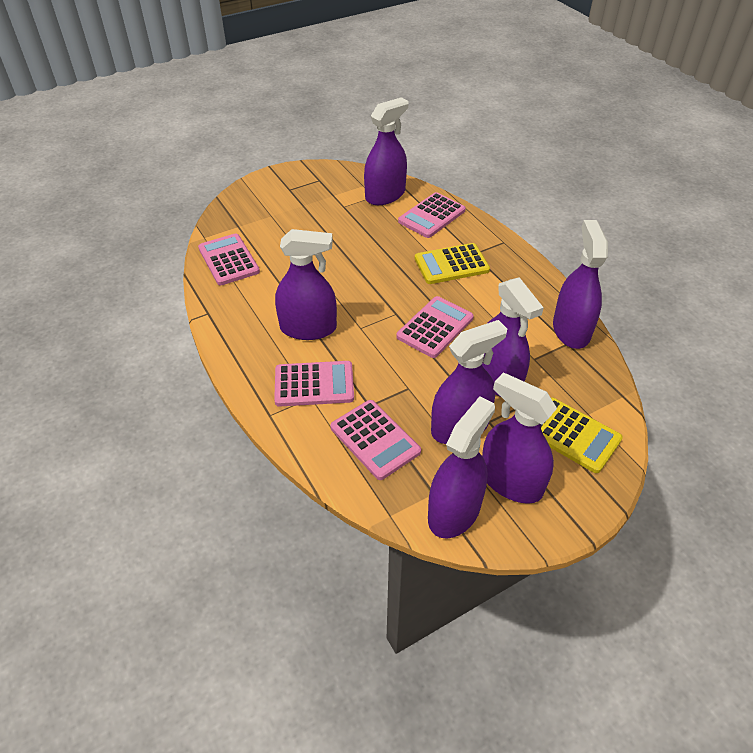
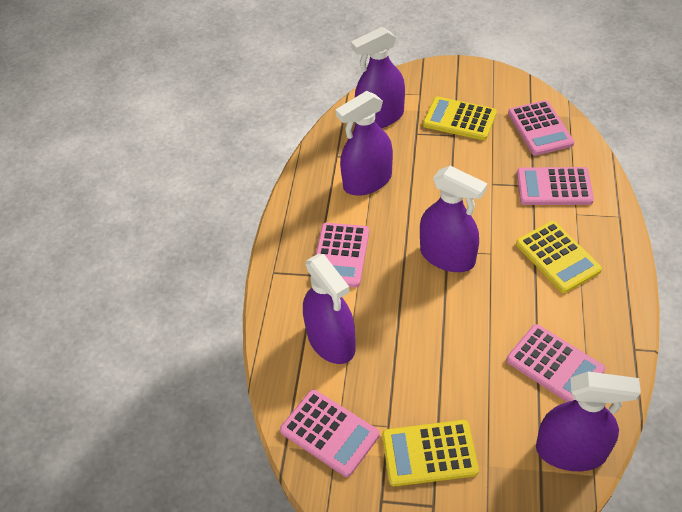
purple spray bottle: 7 -> 5
yellow calculator: 2 -> 3

